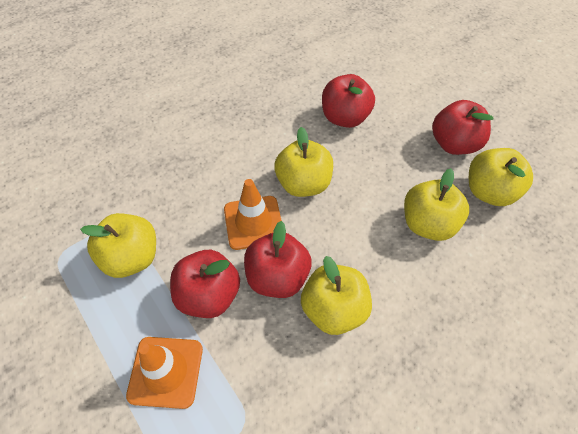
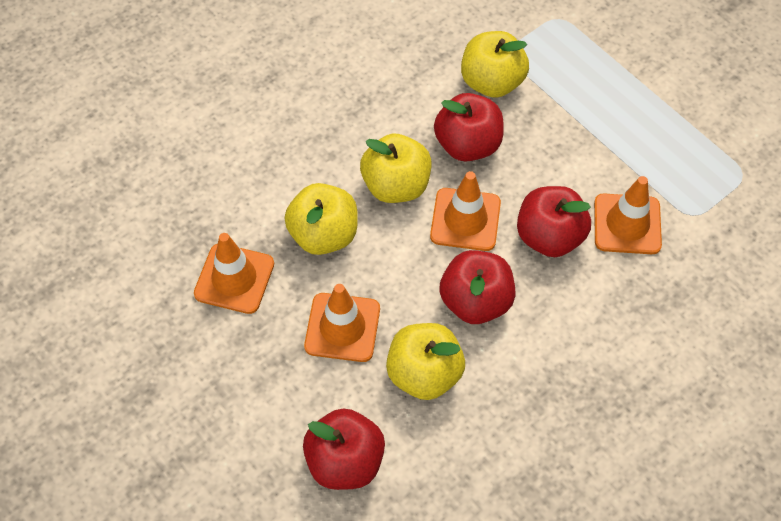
orange traffic cone: 2 -> 4
yellow apple: 5 -> 4

